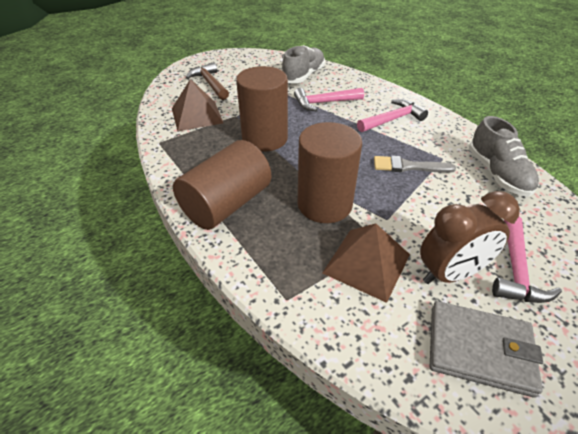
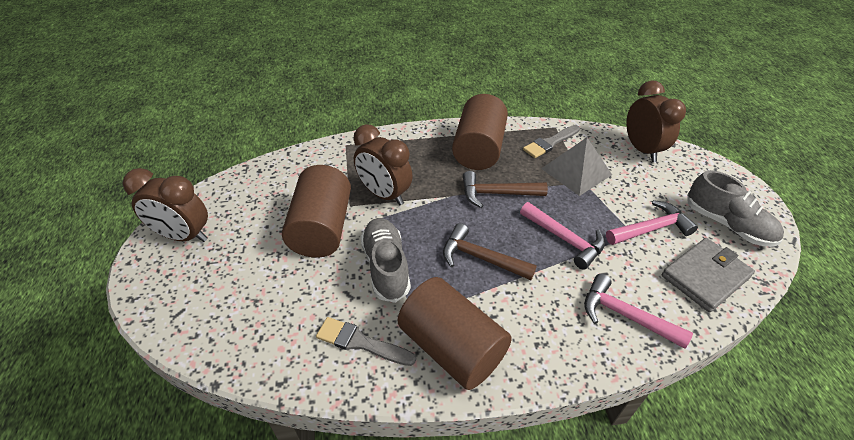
brown clock: 1 -> 3
brown hammer: 1 -> 2
brown pyramid: 2 -> 0
grey brush: 1 -> 2
grey pyramid: 0 -> 1

